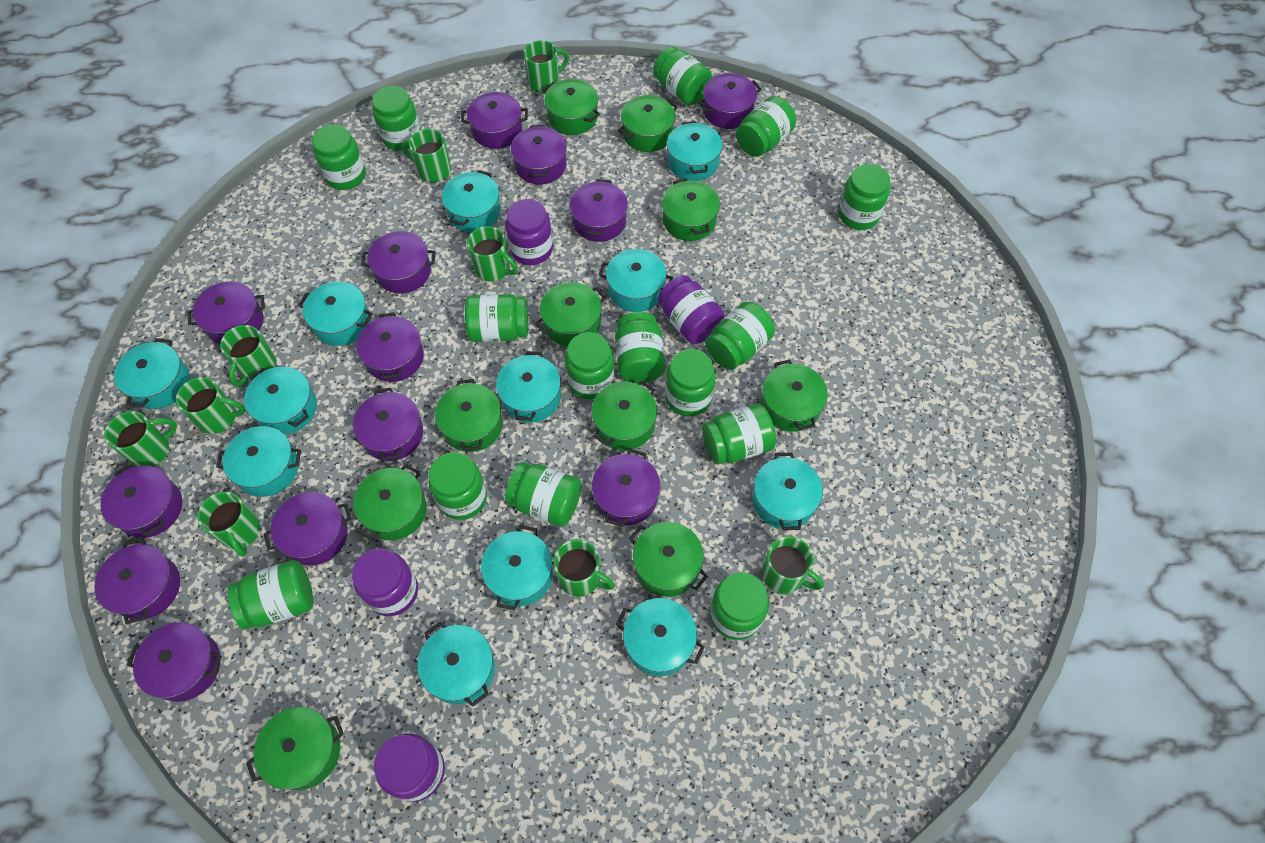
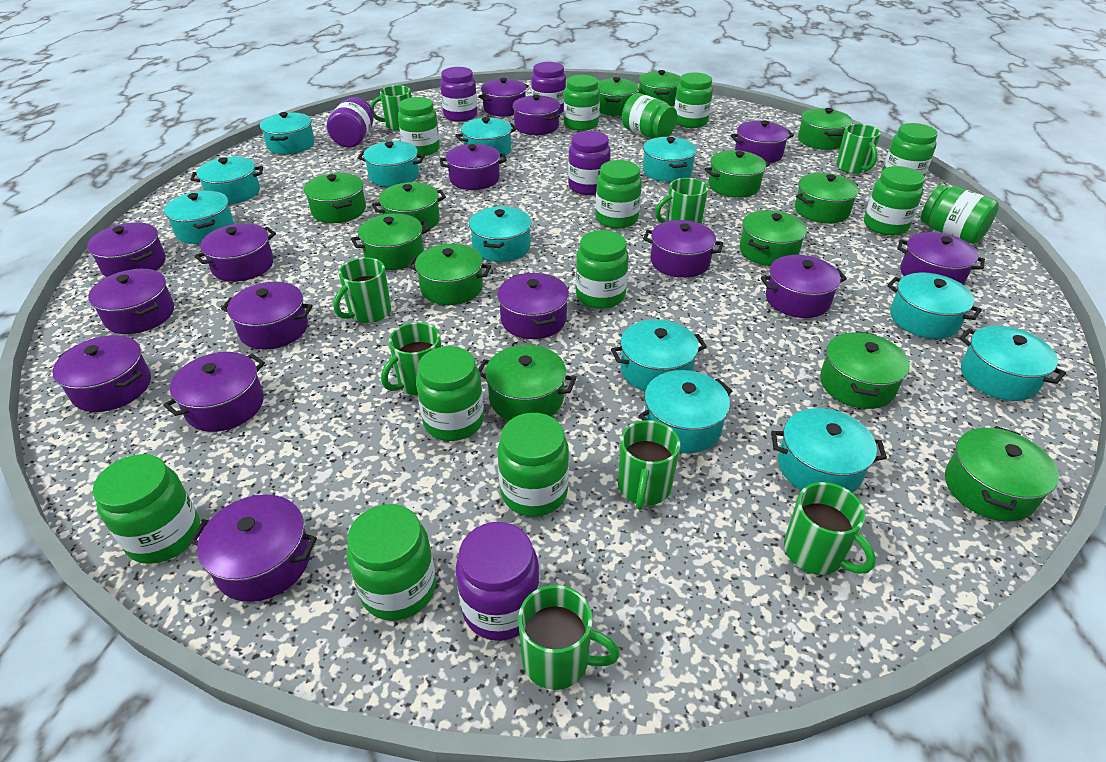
green jar: 15 -> 13
green mug: 9 -> 8
green pot: 10 -> 13
purple jar: 4 -> 5
purple pot: 13 -> 15

